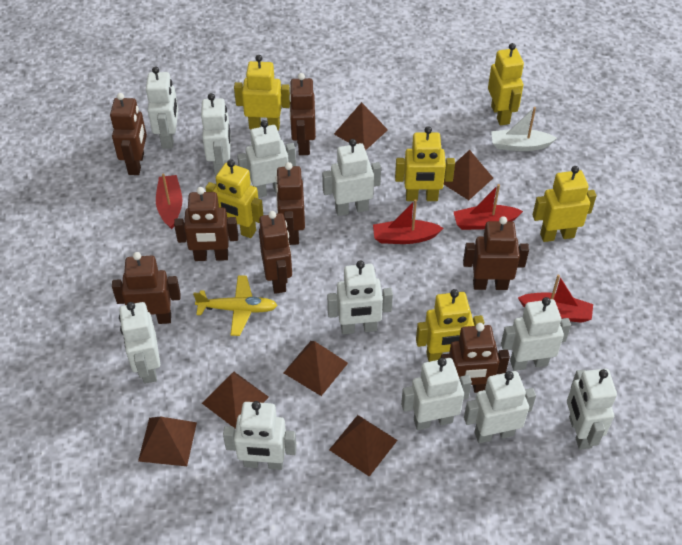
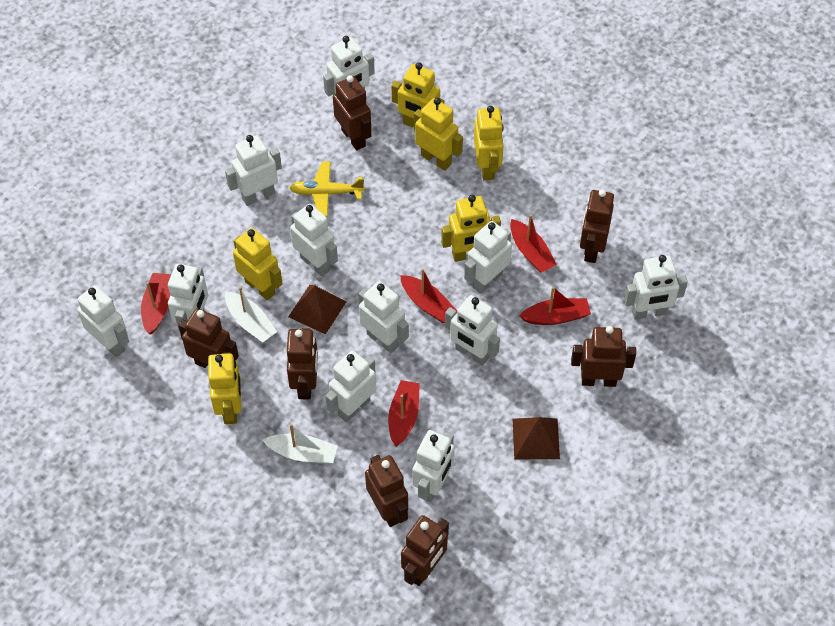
brown pyramid: 6 -> 2
brown robot: 8 -> 7
red boat: 4 -> 5
white boat: 1 -> 2

